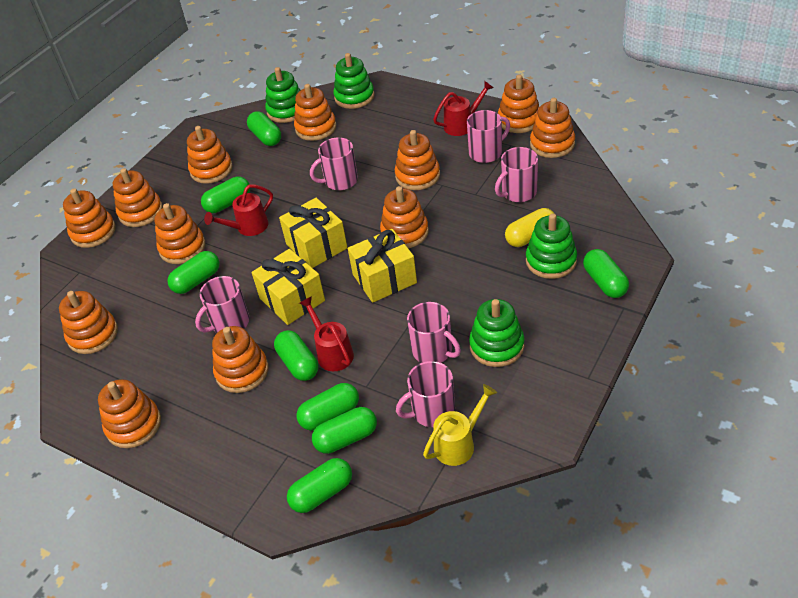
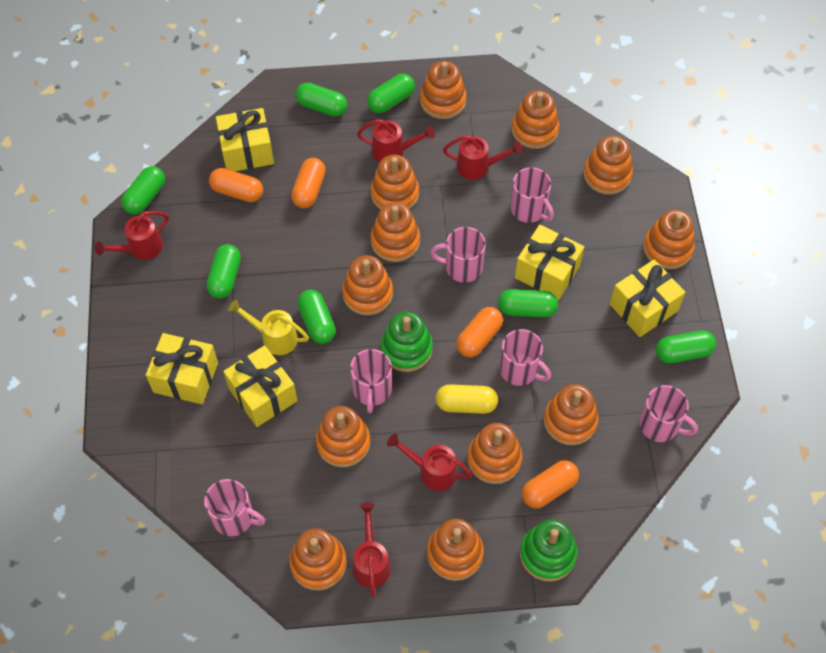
green capsule: 8 -> 7
green stacking toy: 4 -> 2
orange capsule: 0 -> 4
red watering can: 3 -> 5
yellow gift: 3 -> 5

